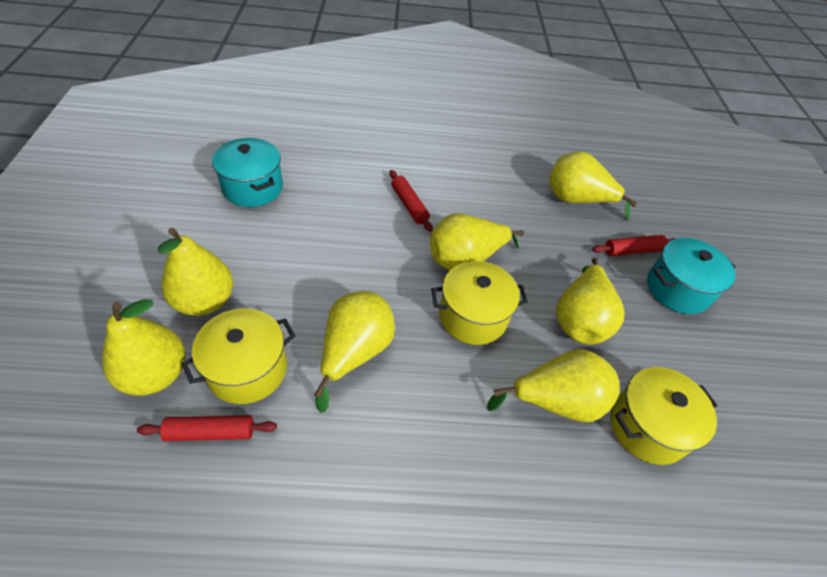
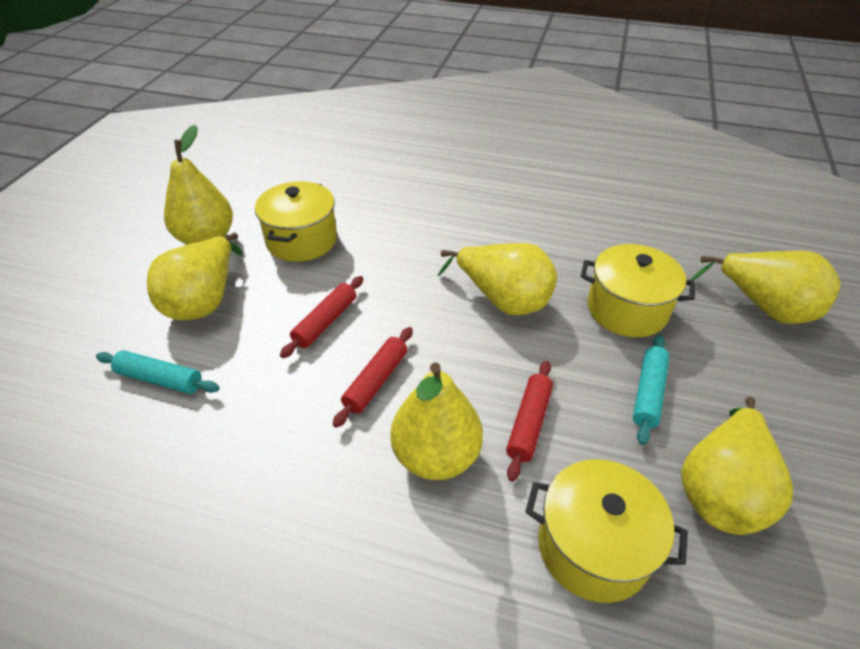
turquoise pot: 2 -> 0
turquoise rolling pin: 0 -> 2
yellow pear: 7 -> 6

